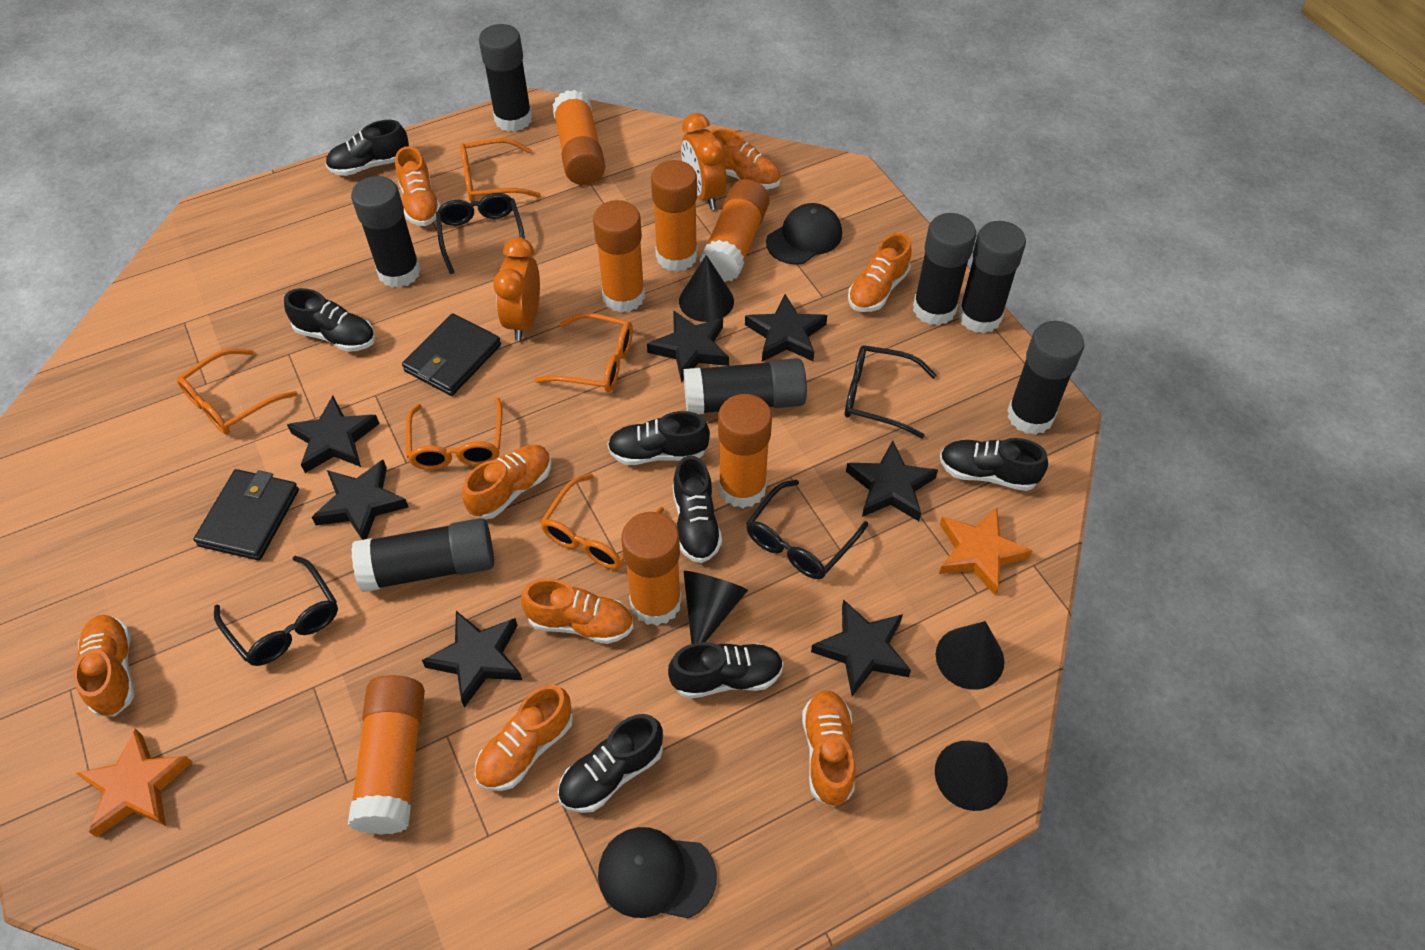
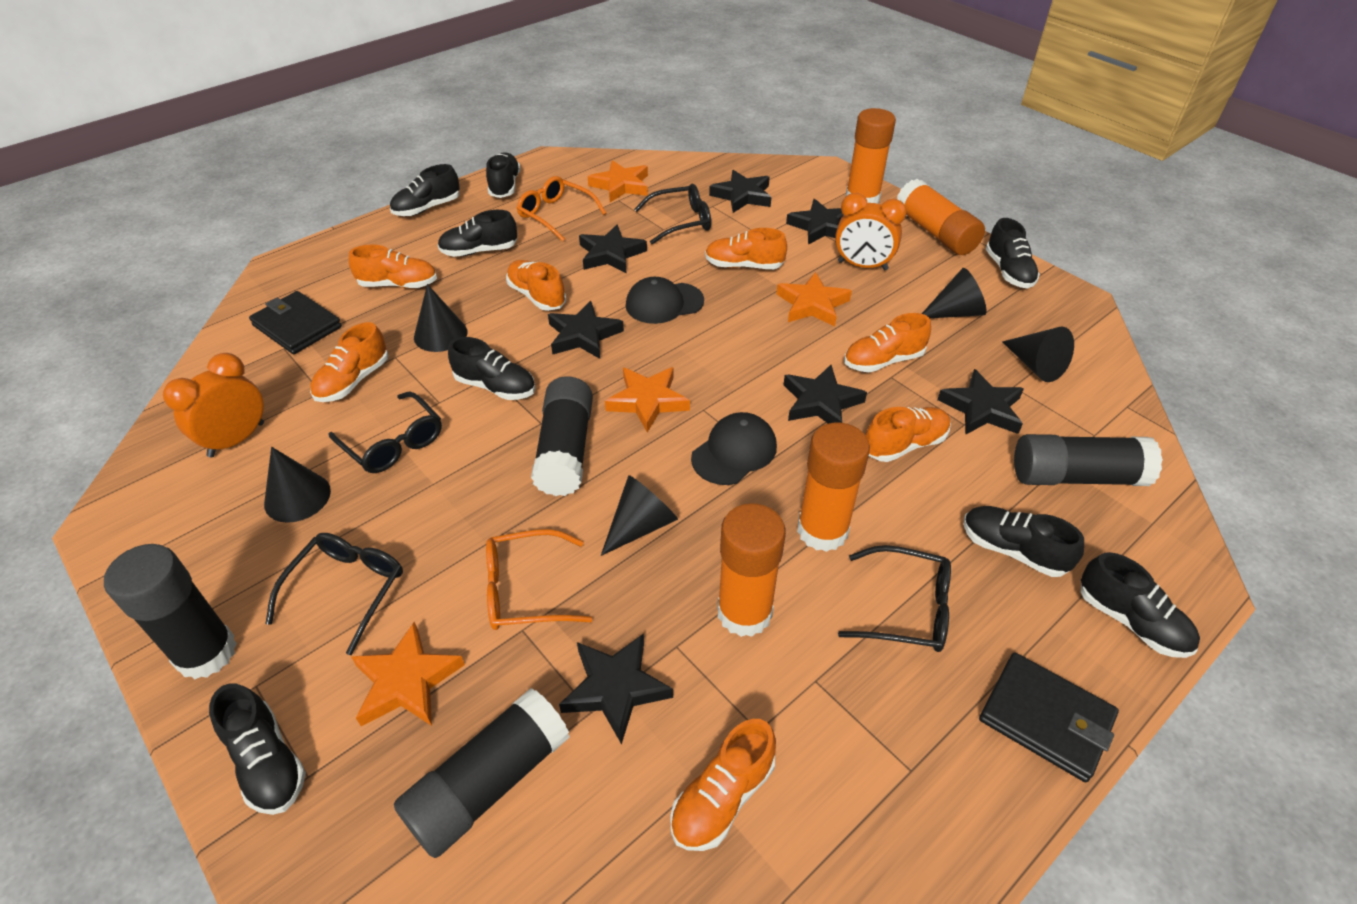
black cone: 4 -> 5
black glue stick: 7 -> 4
black shoe: 7 -> 8
orange glasses: 5 -> 2
orange glue stick: 7 -> 4
orange shoe: 8 -> 7
orange star: 2 -> 4

